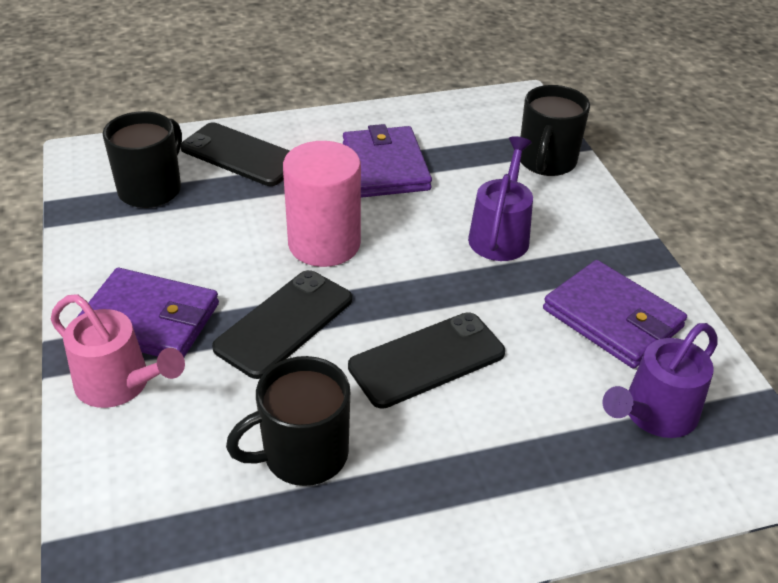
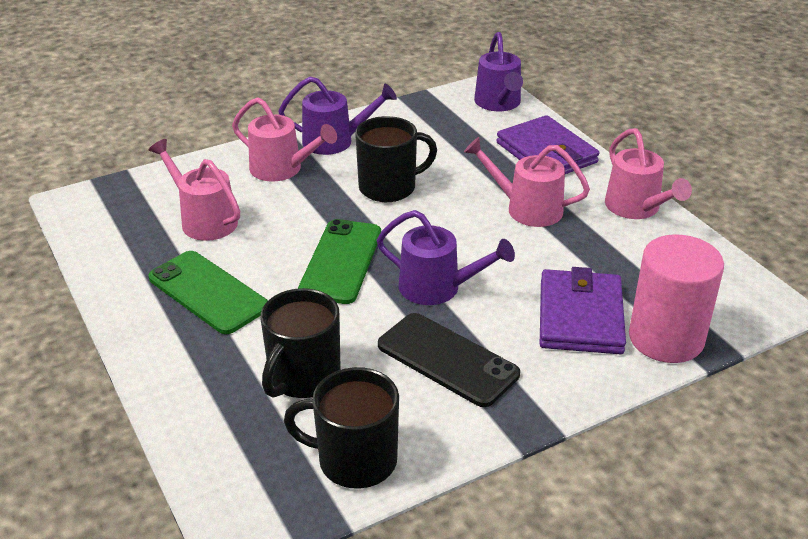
black phone: 3 -> 1
green phone: 0 -> 2
pink watering can: 1 -> 4
purple wallet: 3 -> 2
purple watering can: 2 -> 3

